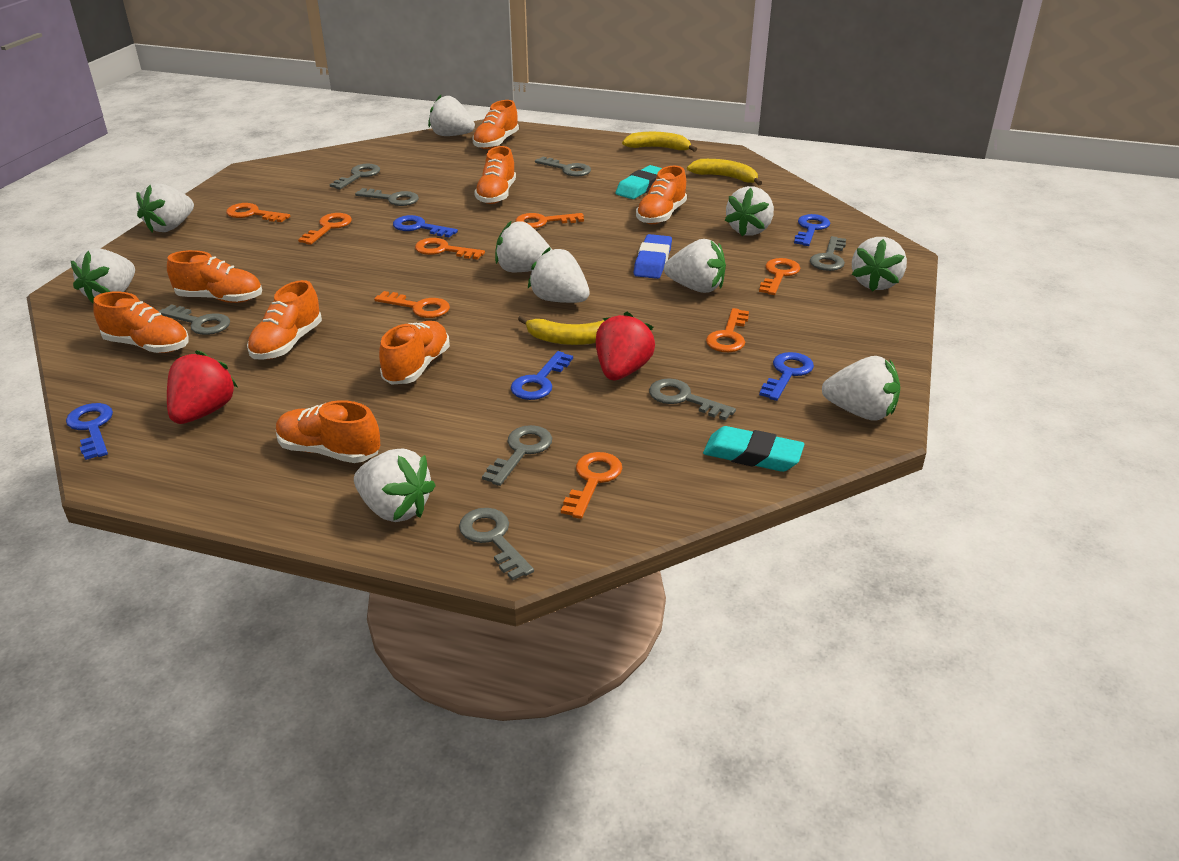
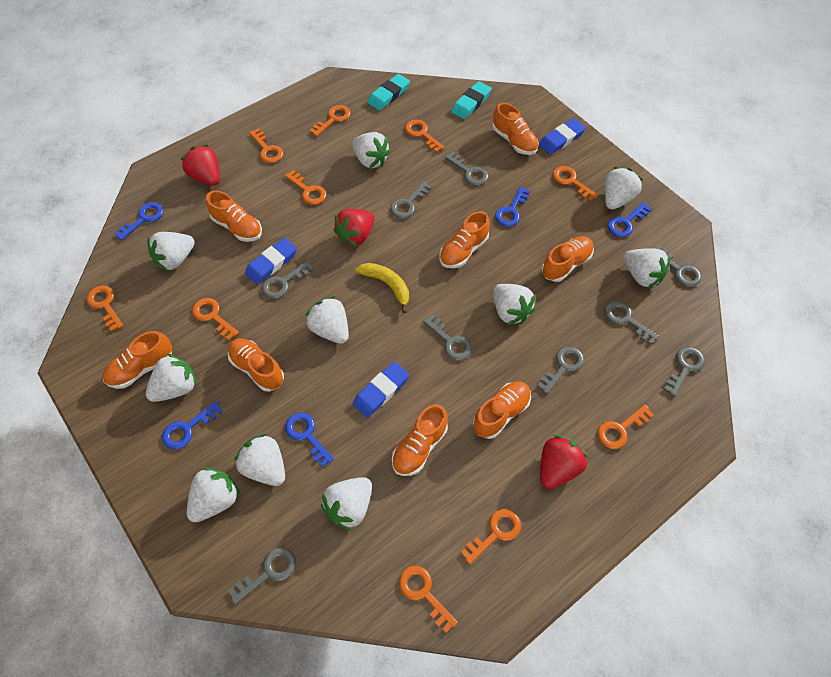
blue eraser: 1 -> 3
grey key: 8 -> 9
orange key: 8 -> 10
red strawberry: 2 -> 3
yellow banana: 3 -> 1

